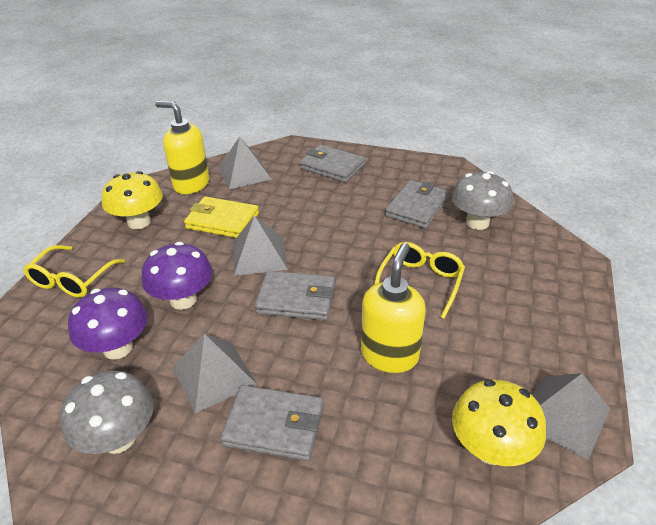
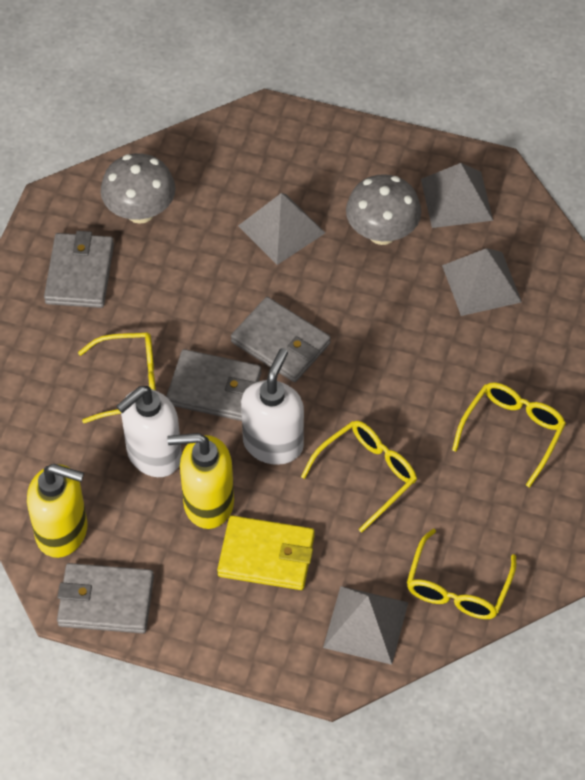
purple mushroom: 2 -> 0
white soap dispenser: 0 -> 2
yellow glasses: 2 -> 4
yellow mushroom: 2 -> 0

